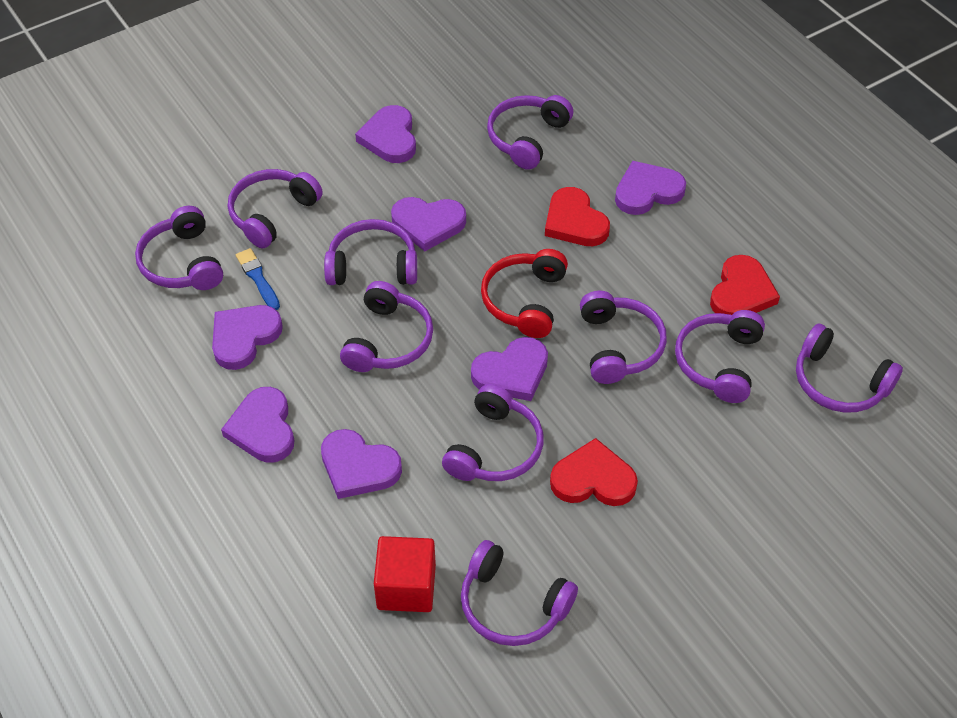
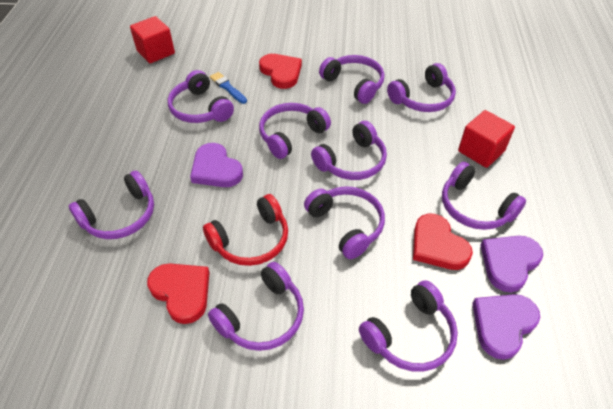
purple heart: 7 -> 3
red cube: 1 -> 2

